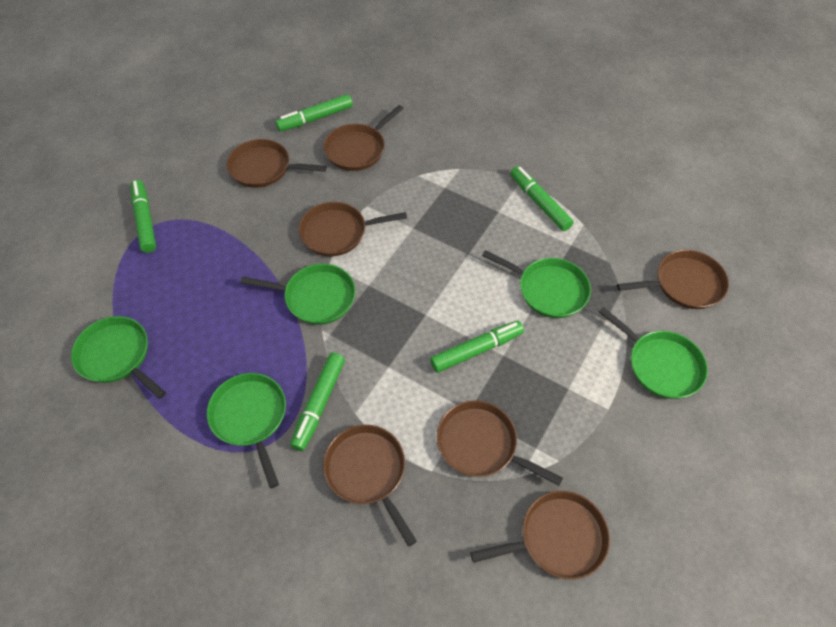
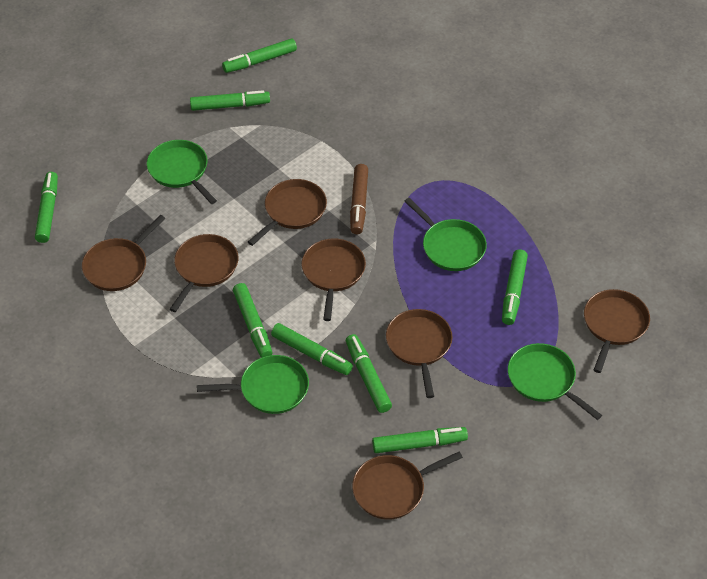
brown marker: 0 -> 1
green marker: 5 -> 8
green pan: 5 -> 4

